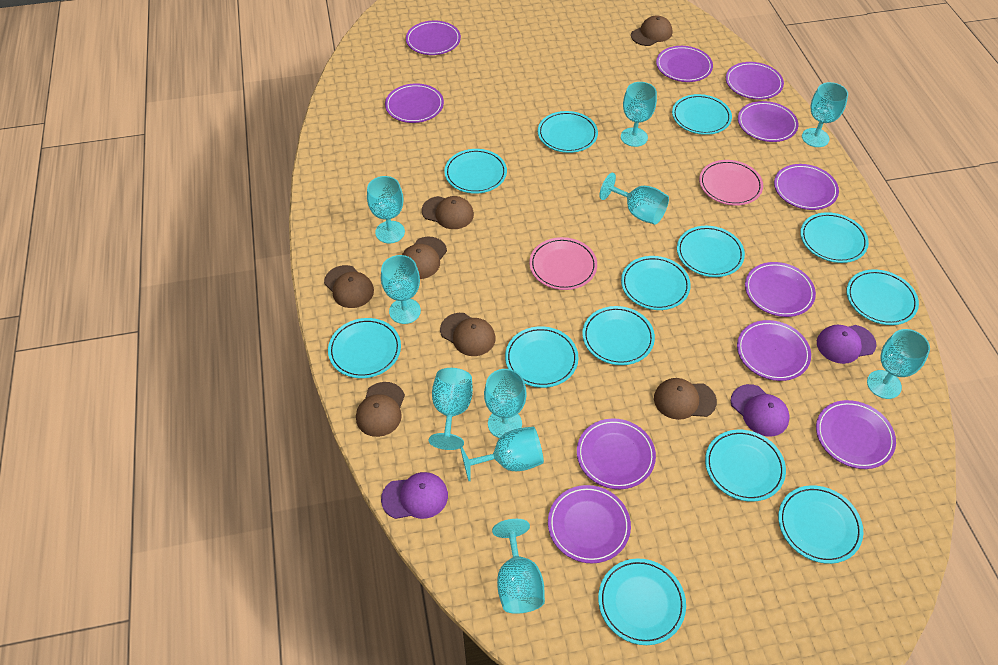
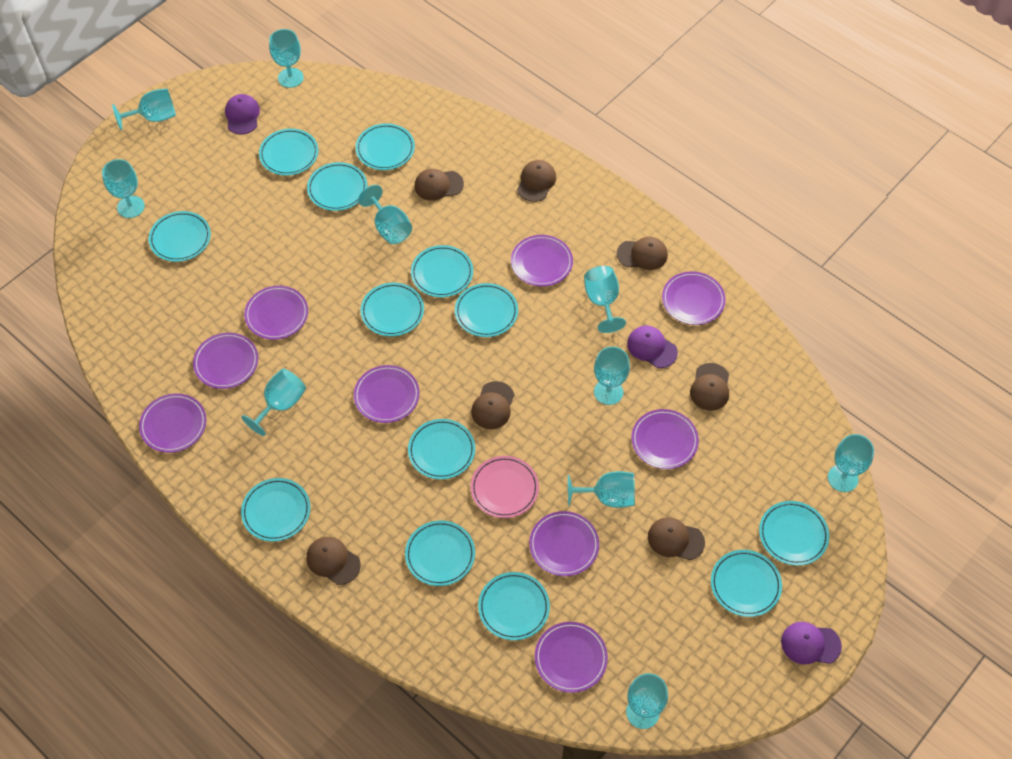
pink plate: 2 -> 1
purple plate: 11 -> 9

